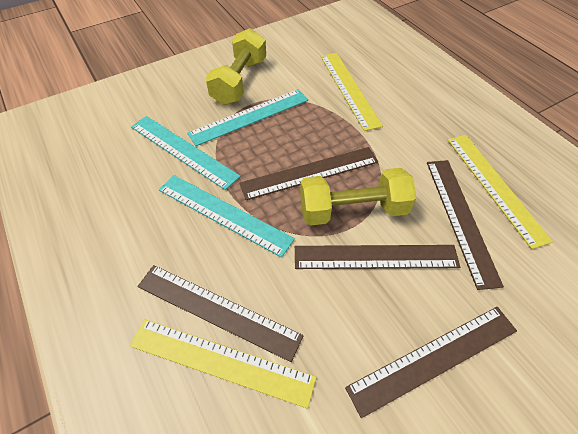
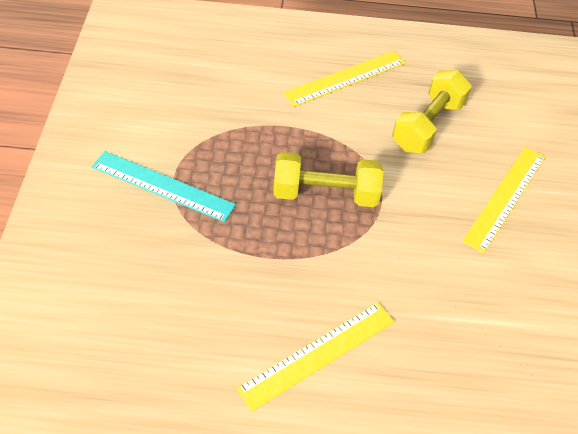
brown ruler: 5 -> 0
turquoise ruler: 3 -> 1

